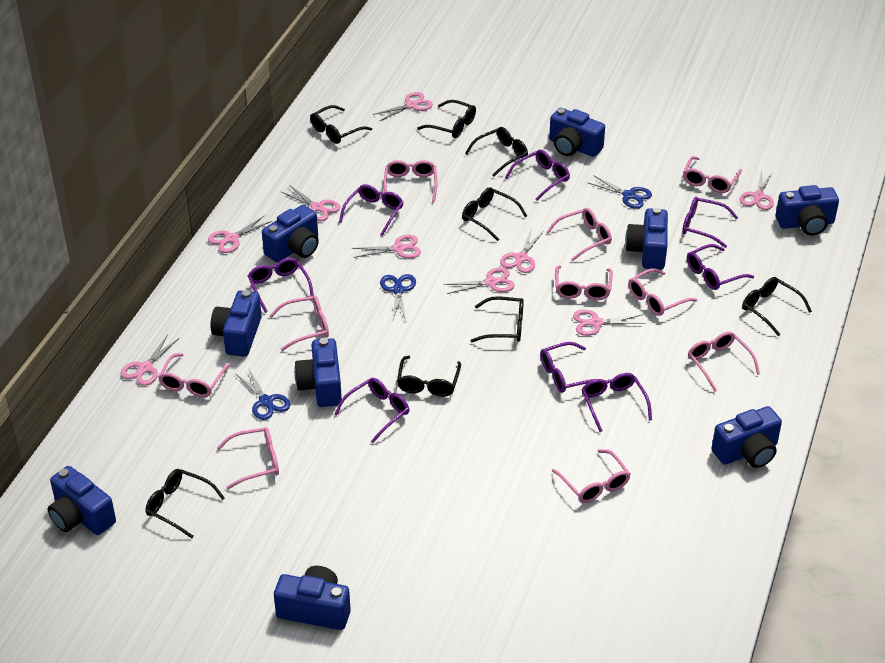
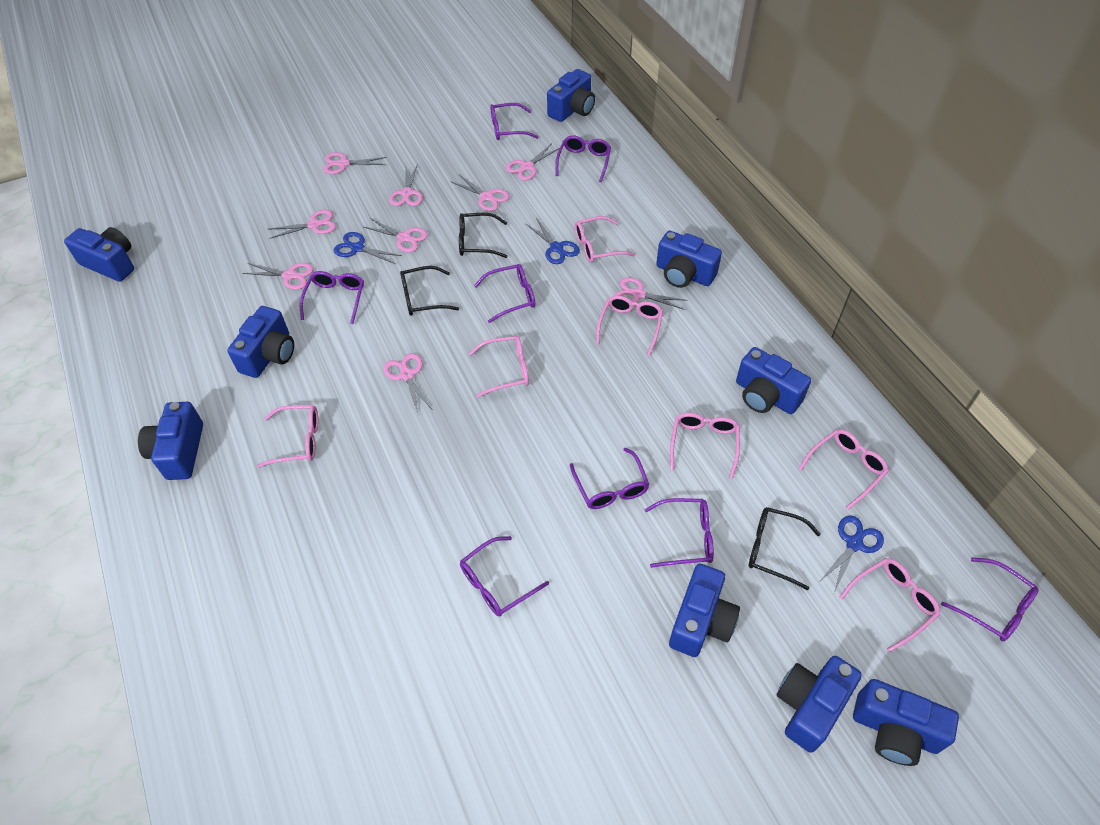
black glasses: 8 -> 3
pink glasses: 10 -> 7

